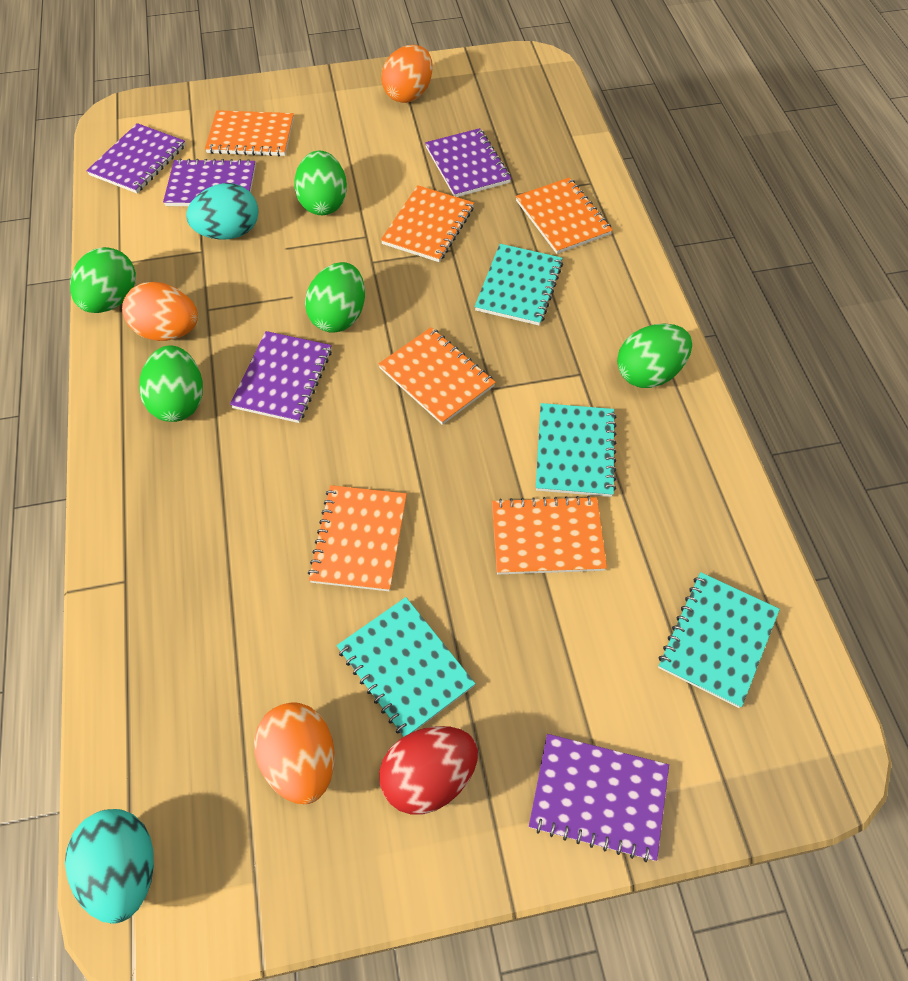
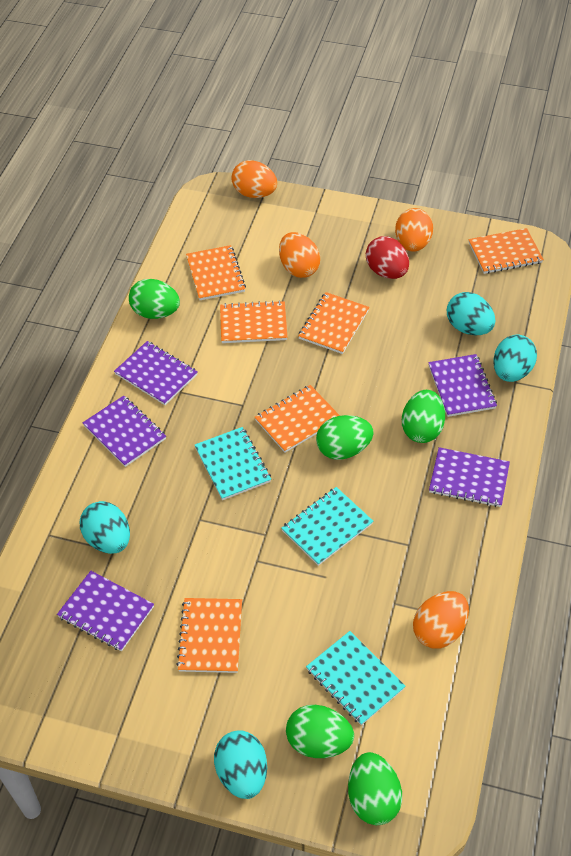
orange egg: 3 -> 4
turquoise egg: 2 -> 4
turquoise notebook: 4 -> 3

